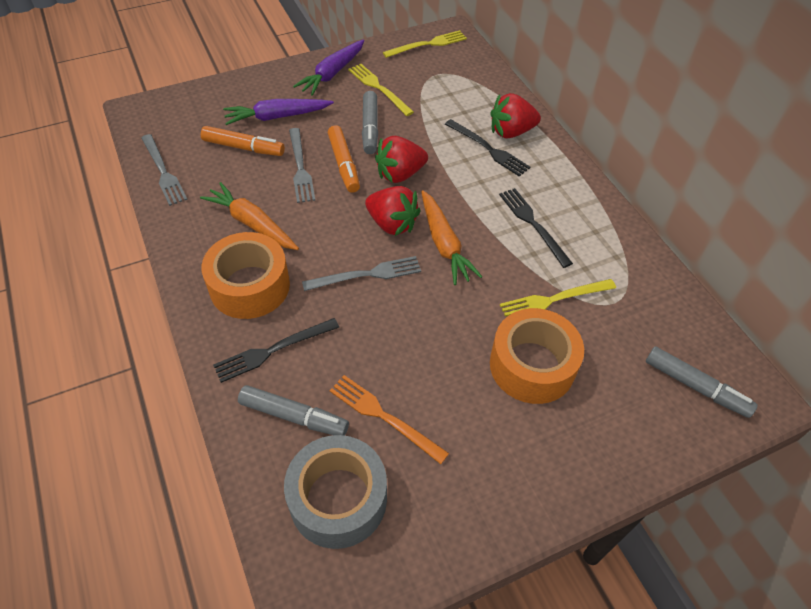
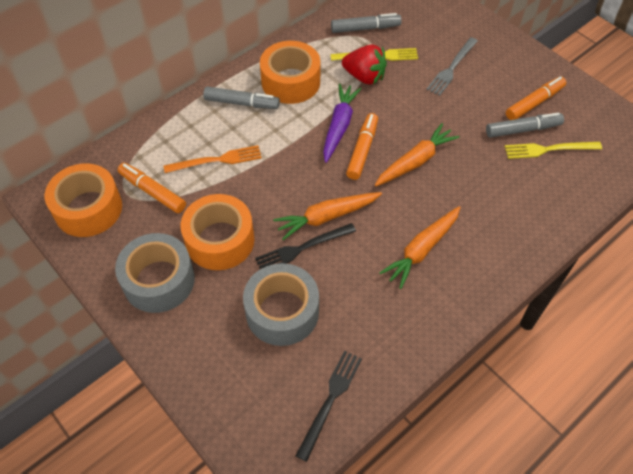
black fork: 3 -> 2
grey fork: 3 -> 1
grey tape: 1 -> 2
orange carrot: 2 -> 3
orange marker: 2 -> 3
orange tape: 2 -> 3
purple carrot: 2 -> 1
red strawberry: 3 -> 1
yellow fork: 3 -> 2

